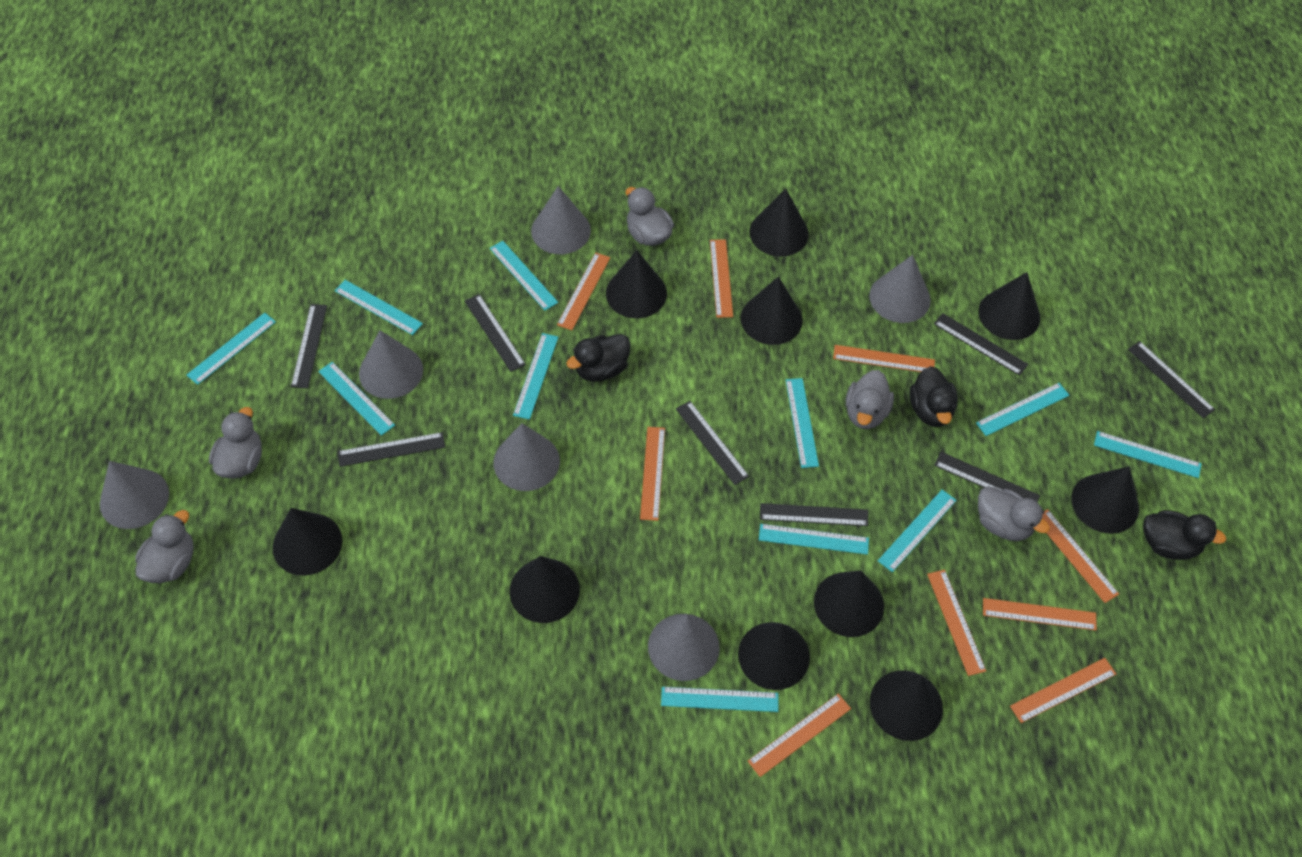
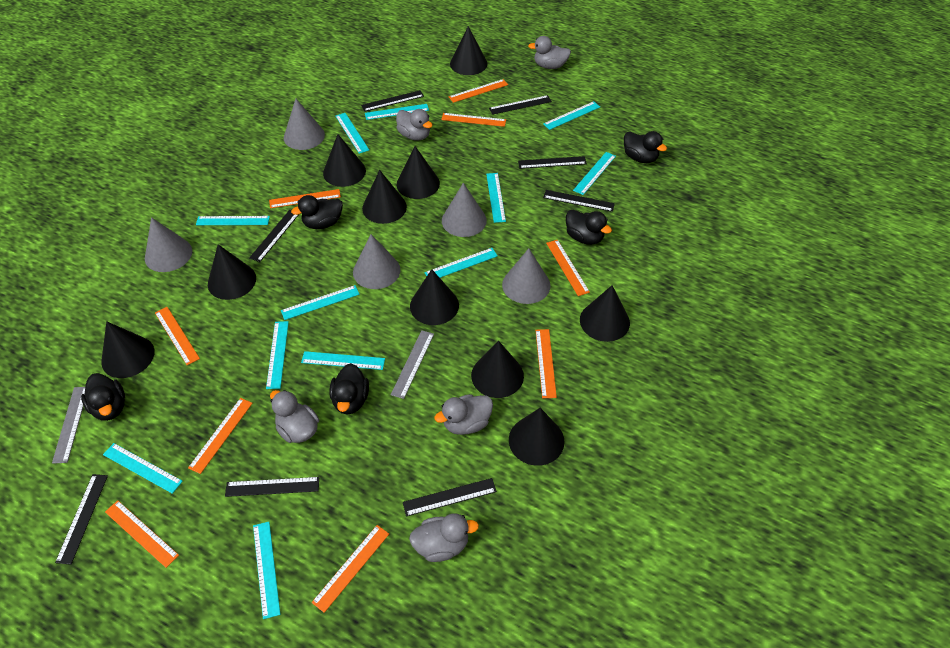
black duck: 3 -> 5
grey cone: 6 -> 5
grey ruler: 0 -> 2
turquoise ruler: 11 -> 12

